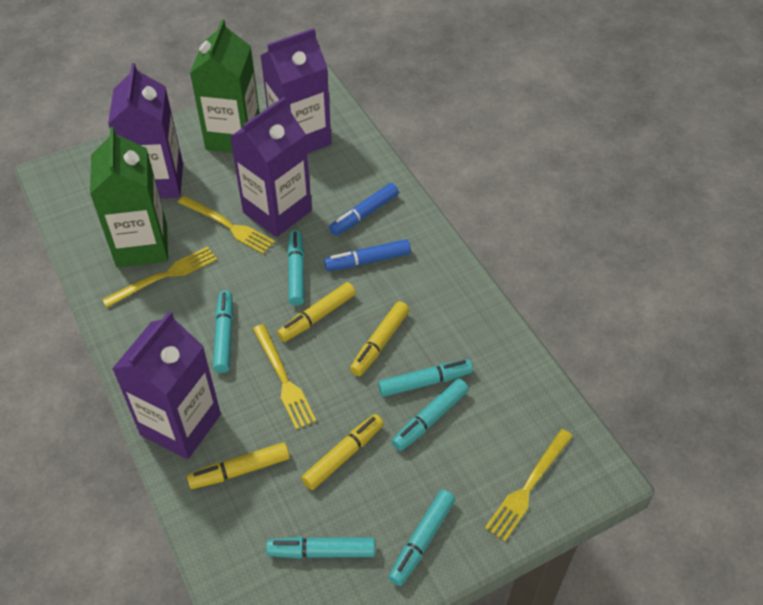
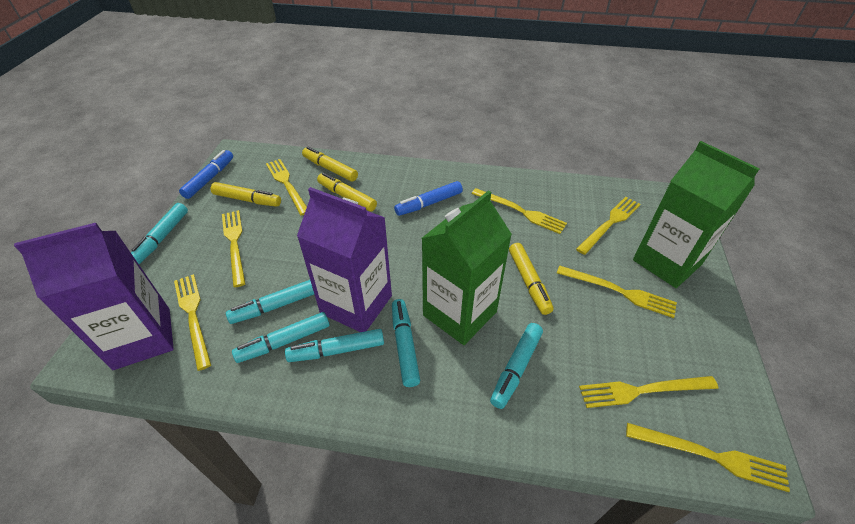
purple carton: 4 -> 2
yellow fork: 4 -> 8

